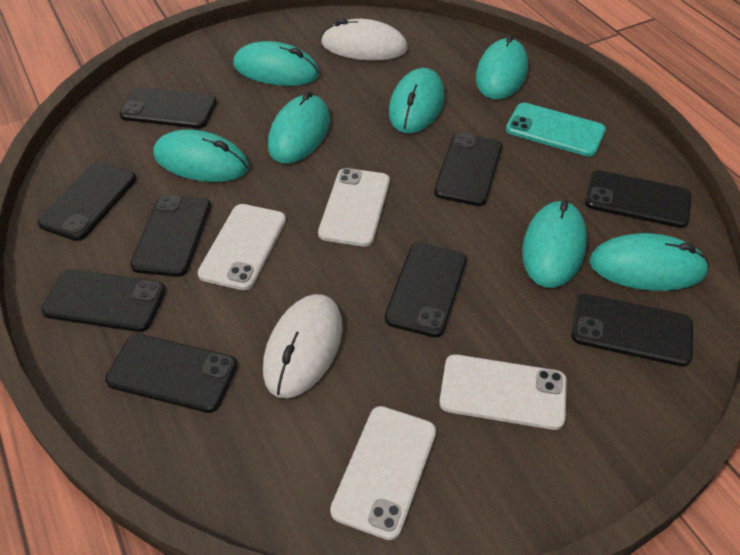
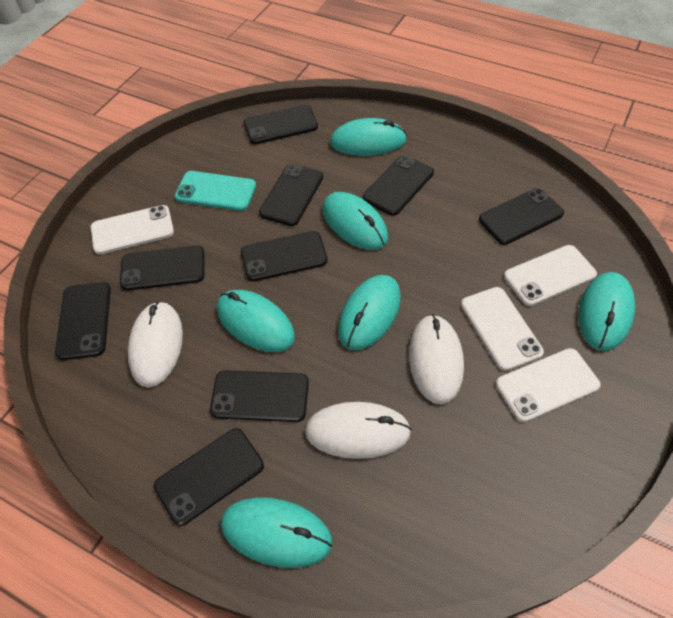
turquoise mouse: 7 -> 6
white mouse: 2 -> 3

